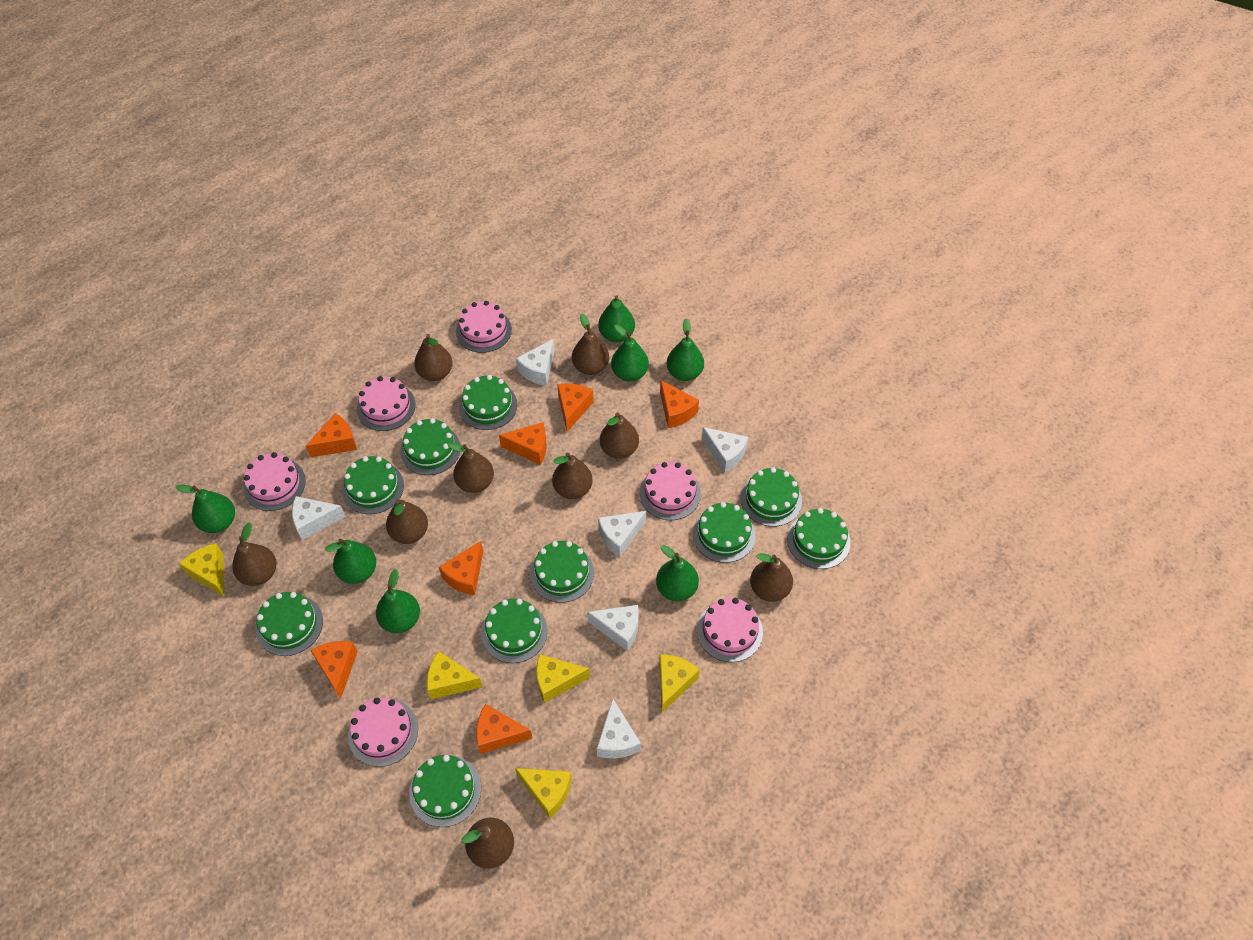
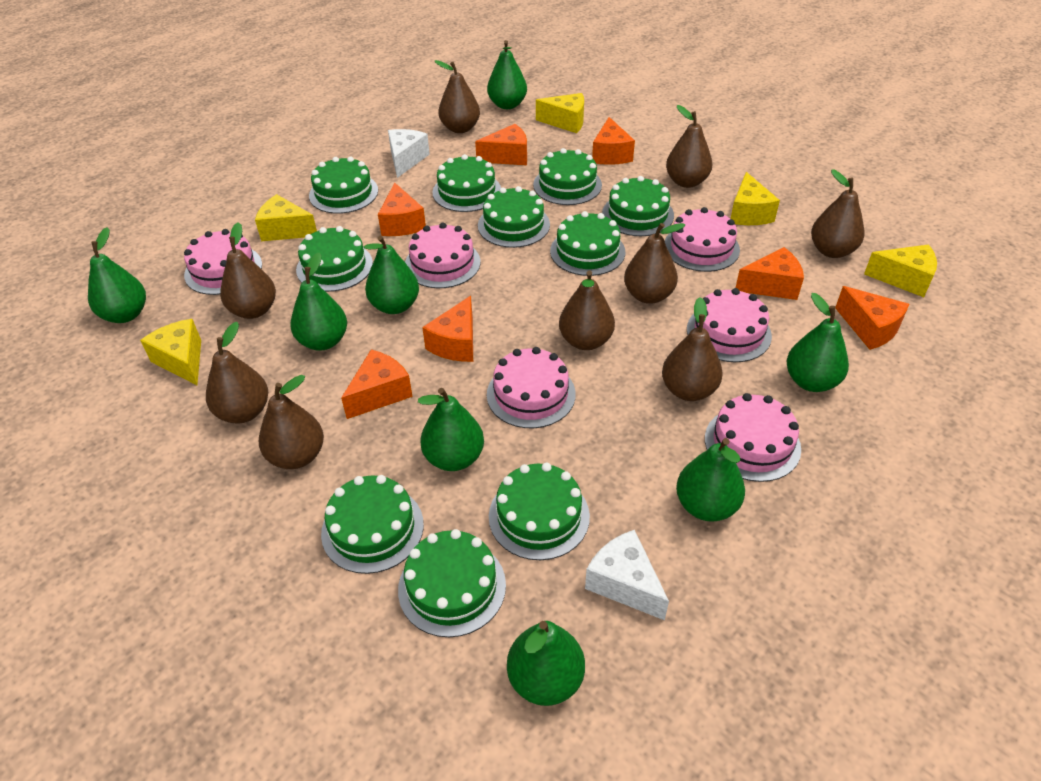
green pear: 7 -> 8
white cheese: 6 -> 2

